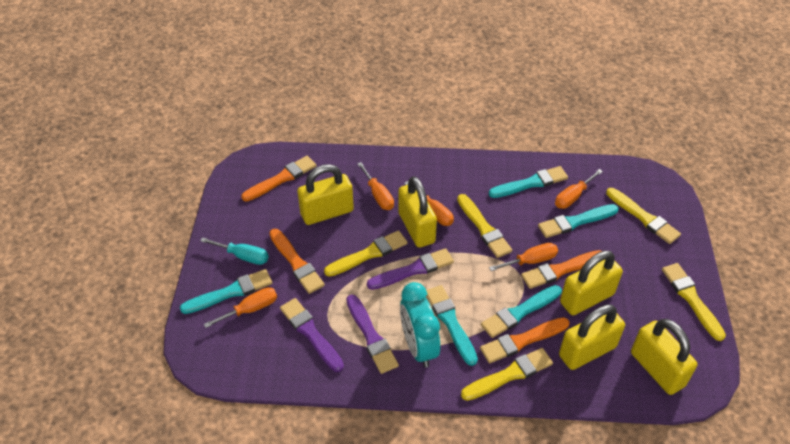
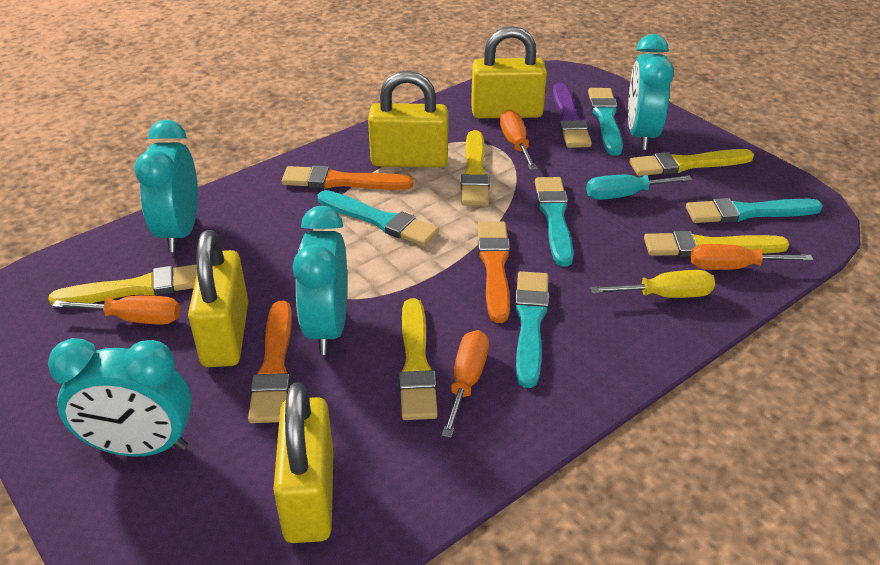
orange brush: 4 -> 3
orange screwdriver: 5 -> 4
purple brush: 3 -> 1
turquoise clock: 1 -> 4
yellow padlock: 5 -> 4
yellow screwdriver: 0 -> 1

